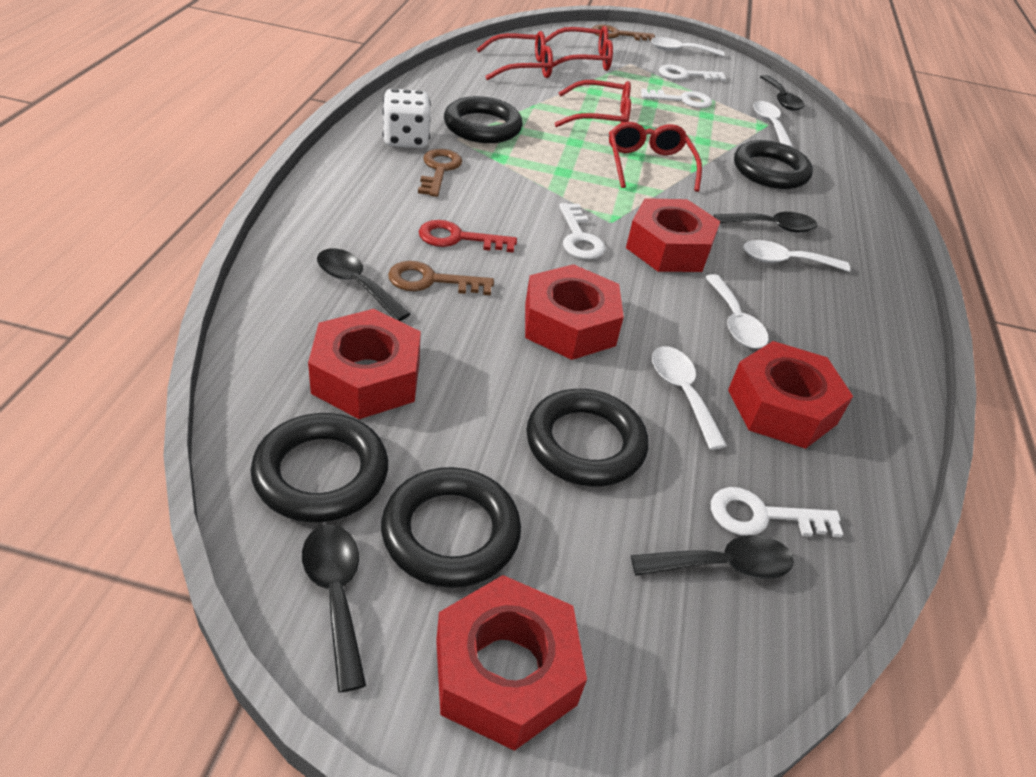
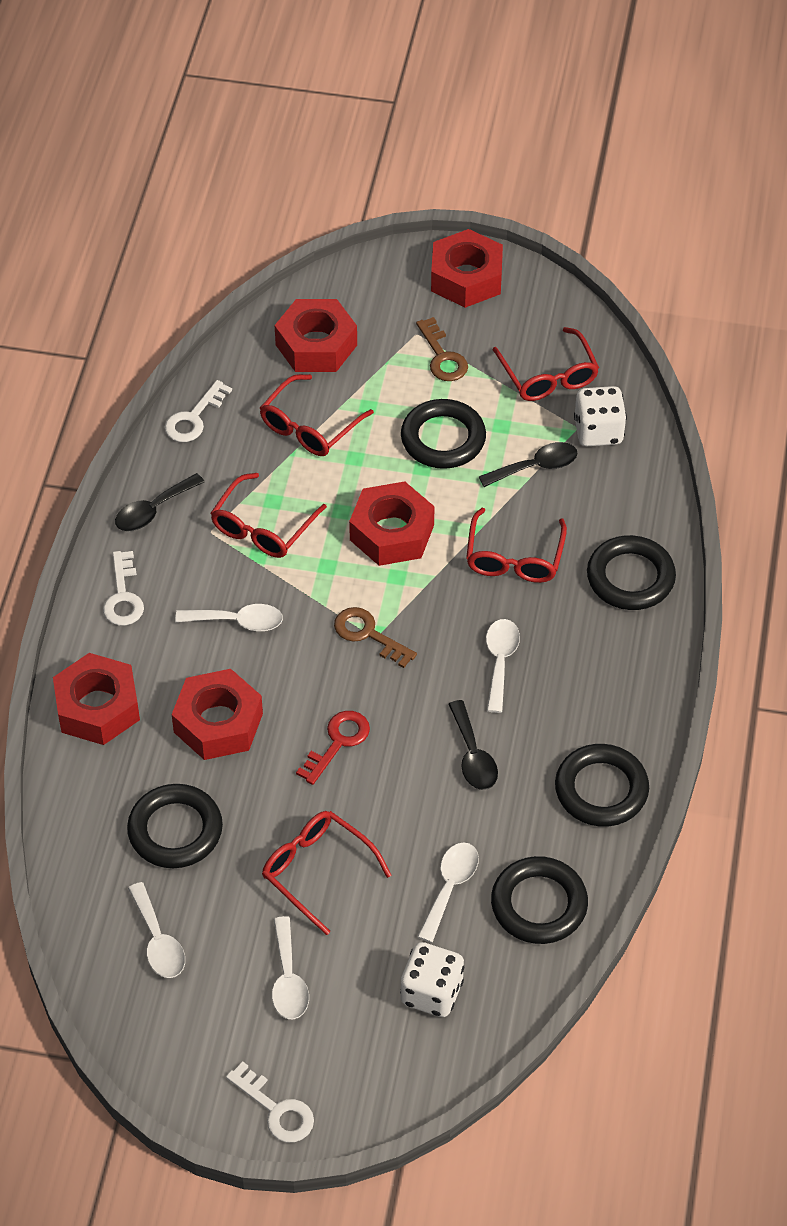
black spoon: 5 -> 3
brown key: 3 -> 2
red glasses: 4 -> 5
white dice: 1 -> 2
white key: 4 -> 3

